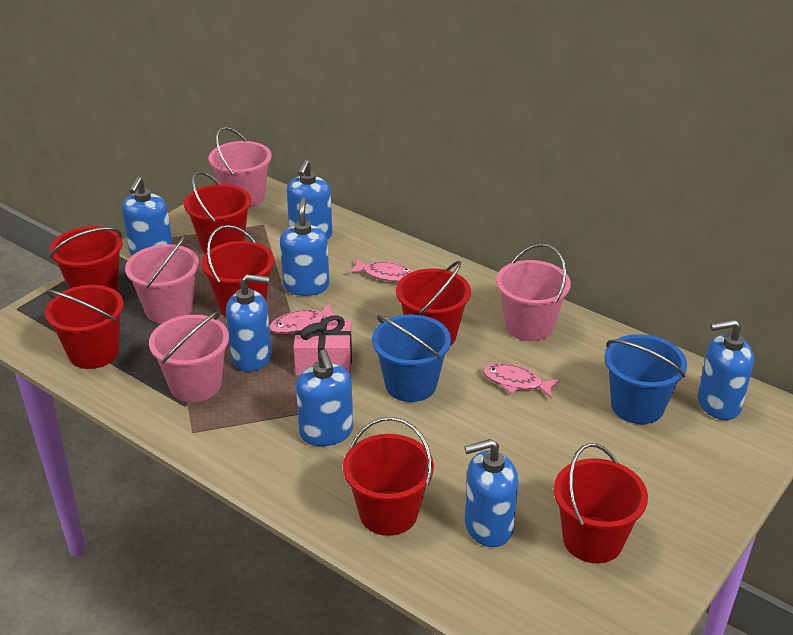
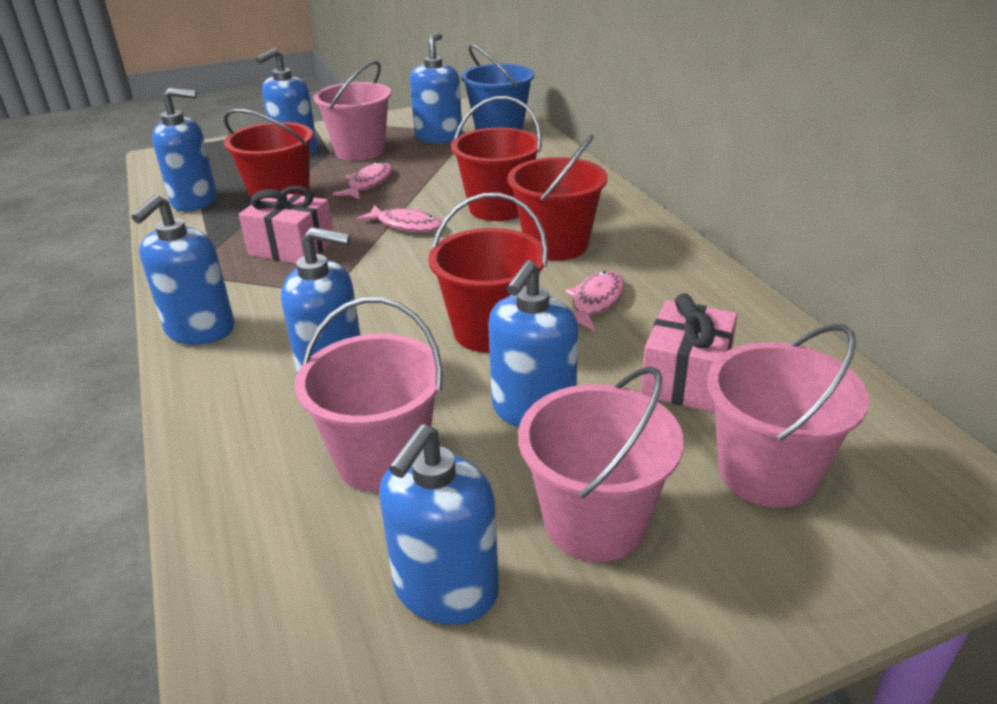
blue bucket: 2 -> 1
pink gift: 1 -> 2
red bucket: 7 -> 4

